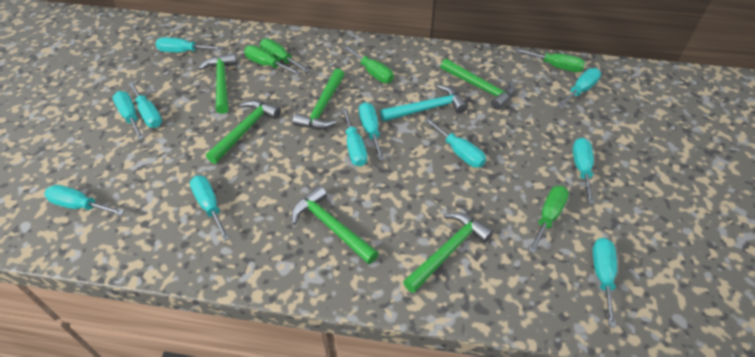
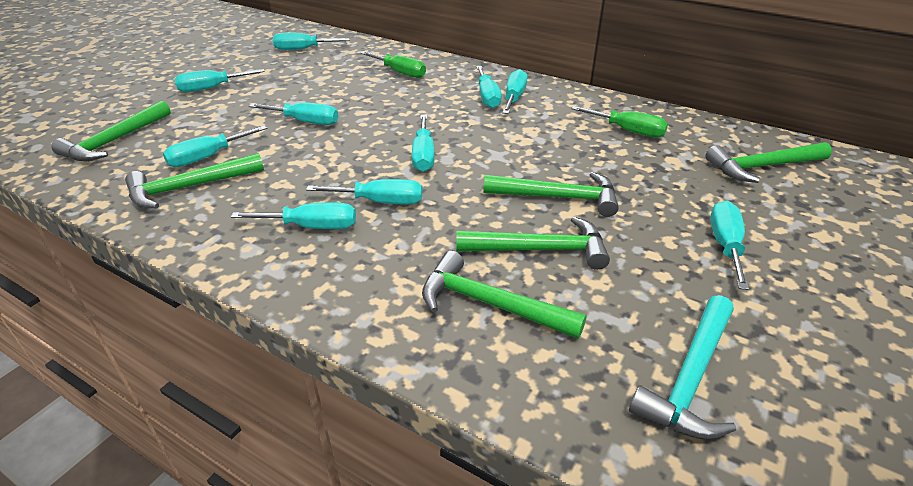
green screwdriver: 5 -> 2
turquoise screwdriver: 11 -> 10

